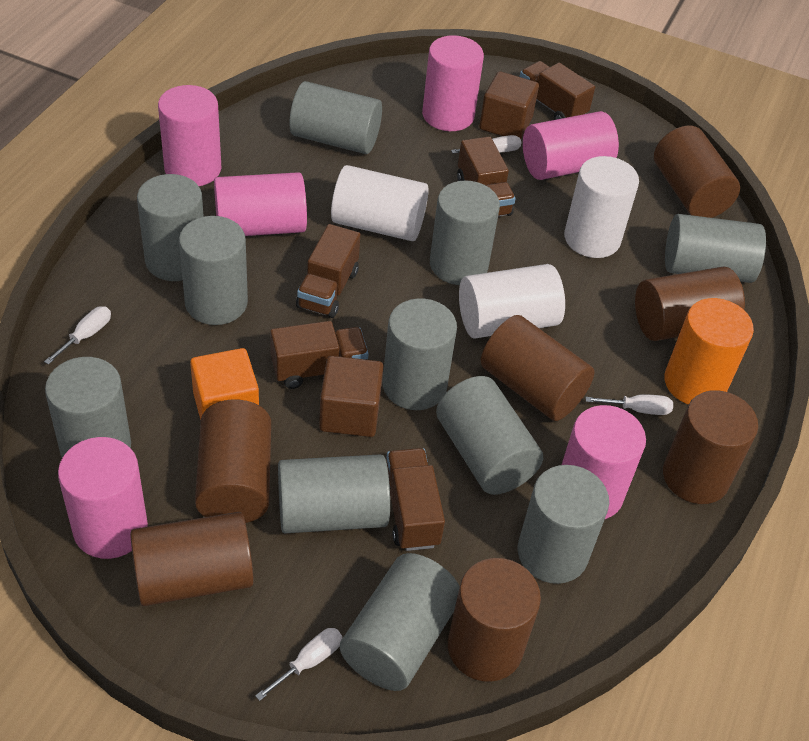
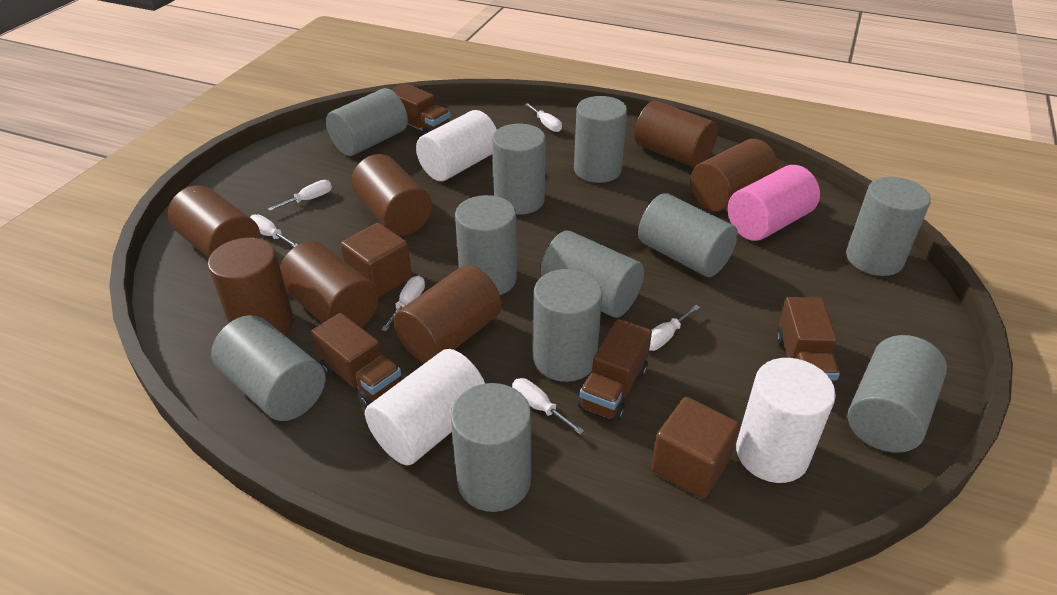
brown truck: 5 -> 4
orange cube: 1 -> 0
orange cylinder: 1 -> 0
pink cylinder: 6 -> 1
white screwdriver: 4 -> 6

